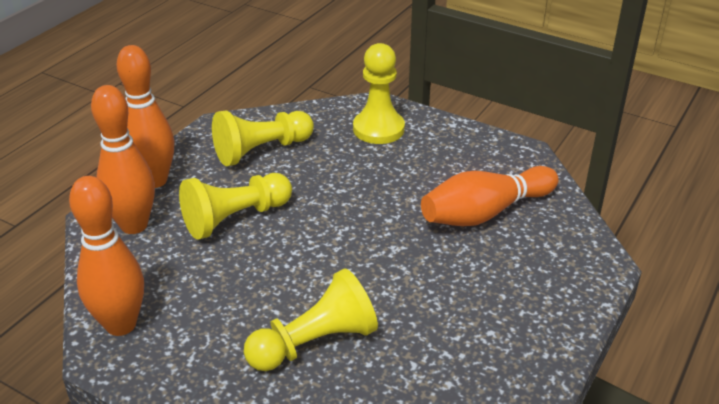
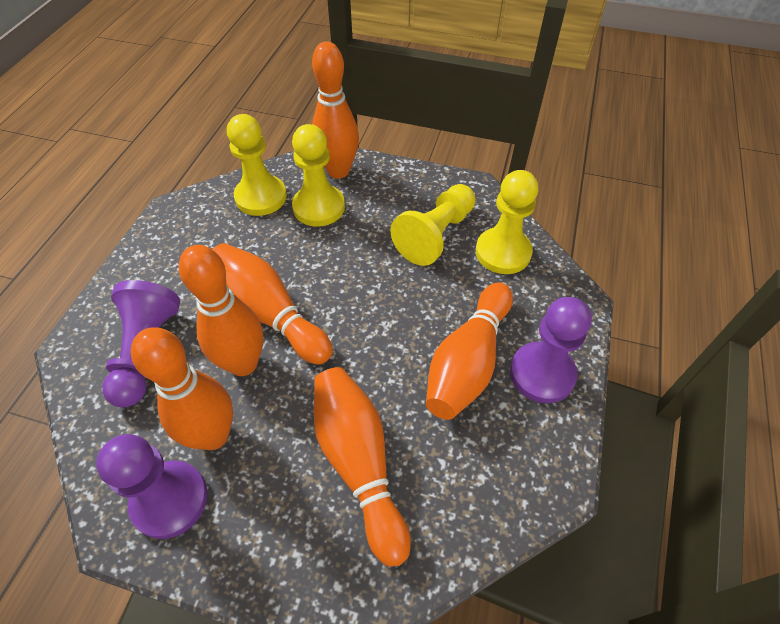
orange bowling pin: 4 -> 6
purple pawn: 0 -> 3

